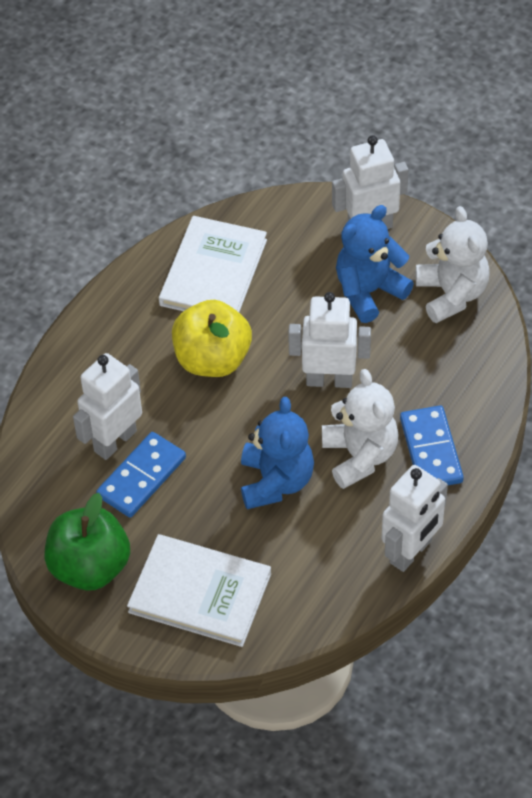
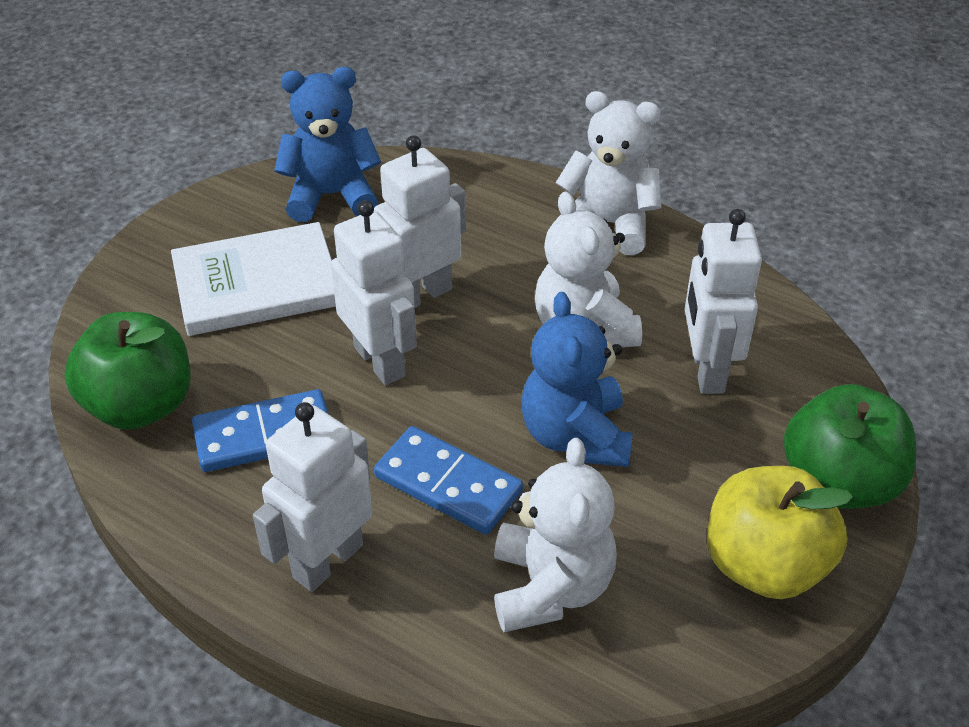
green apple: 1 -> 2
white book: 2 -> 1
white teddy bear: 2 -> 3

